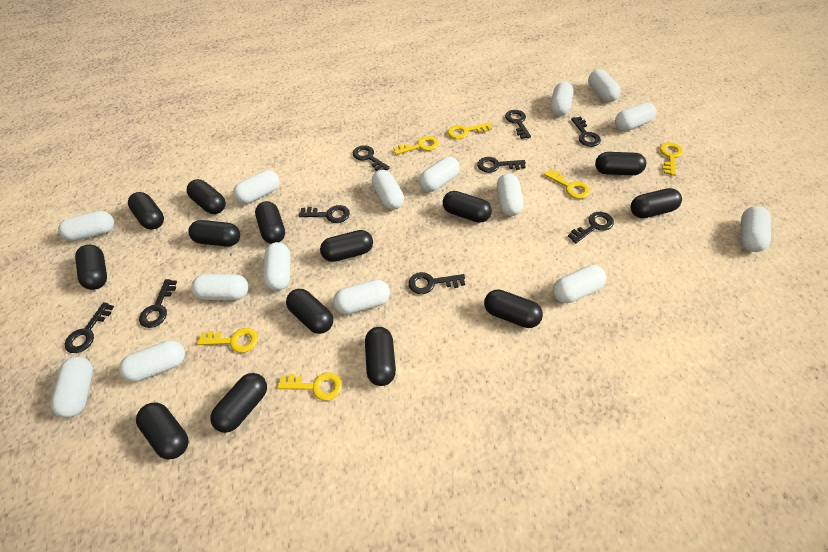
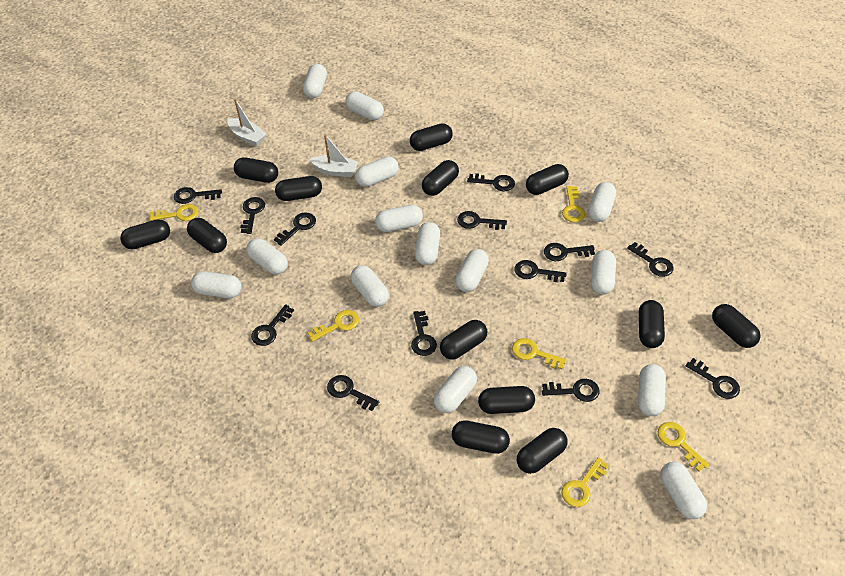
black capsule: 14 -> 13
black key: 9 -> 13
white boat: 0 -> 2
white capsule: 15 -> 14

